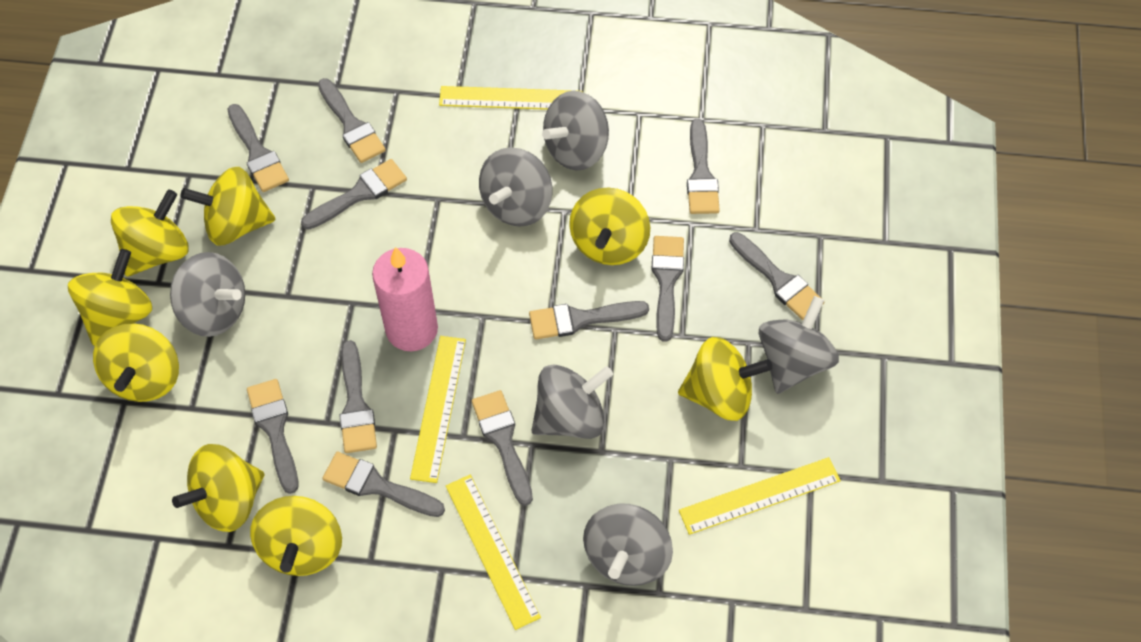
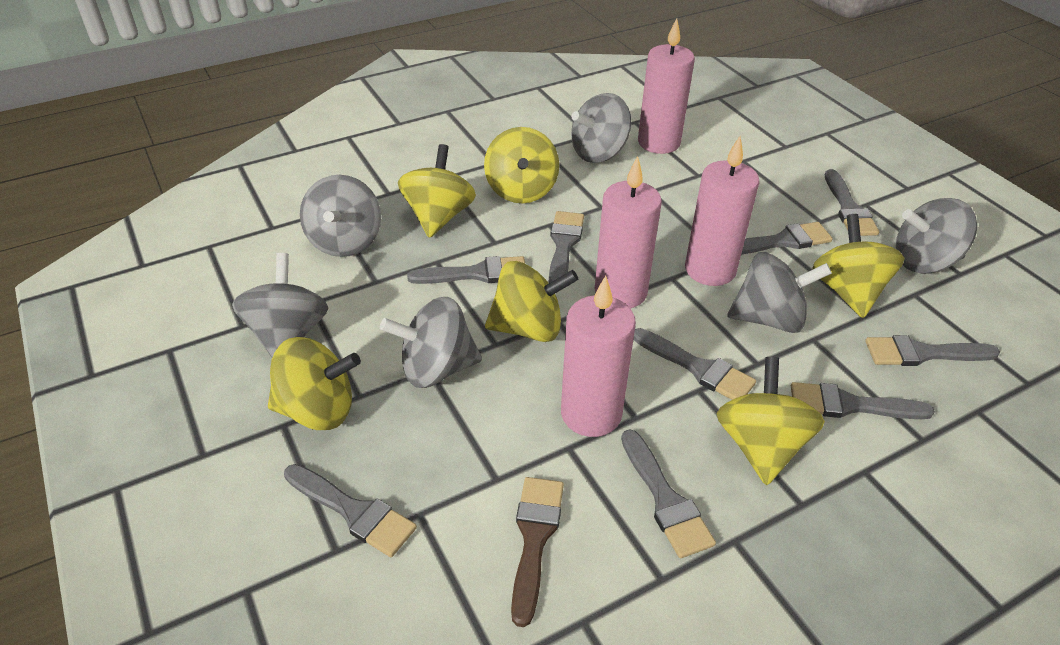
brown brush: 0 -> 1
grey brush: 11 -> 9
pink candle: 1 -> 4
yellow ruler: 4 -> 0
yellow spinning top: 8 -> 6

